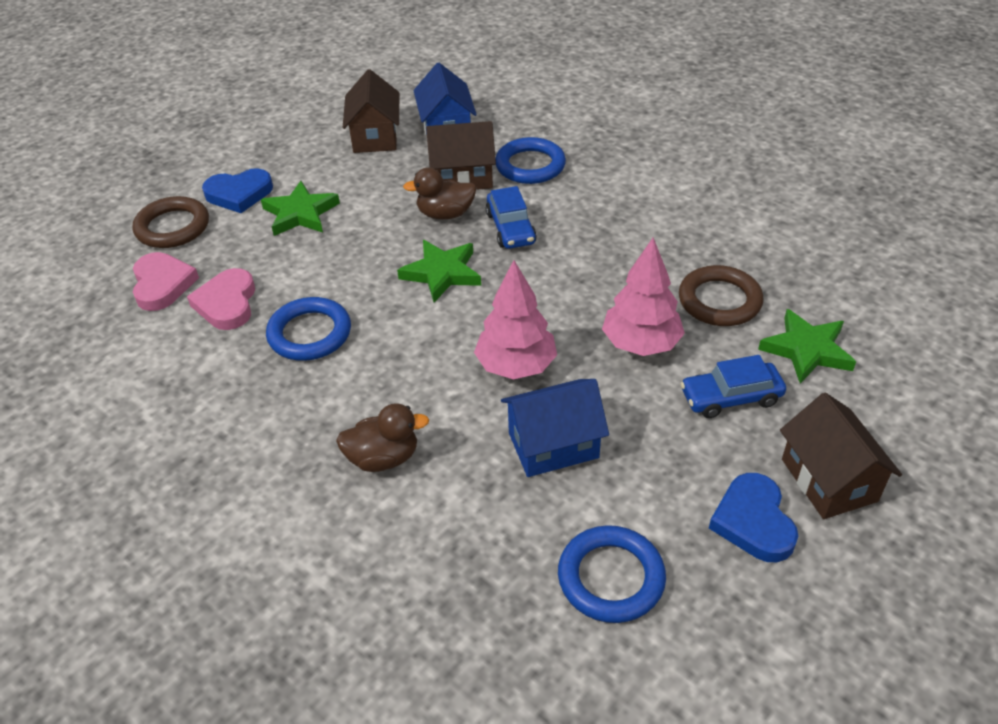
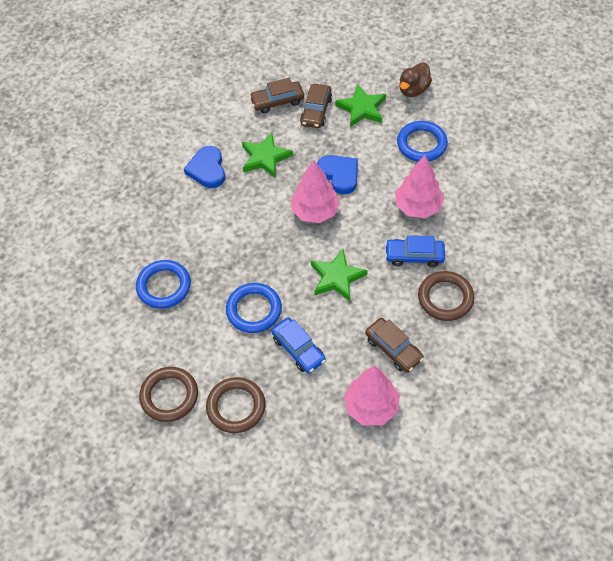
blue house: 2 -> 0
brown car: 0 -> 3
brown duck: 2 -> 1
brown house: 3 -> 0
brown ring: 2 -> 3
pink heart: 2 -> 0
pink tree: 2 -> 3

